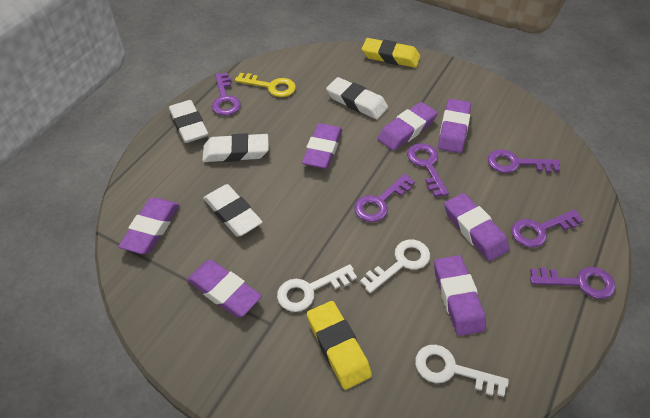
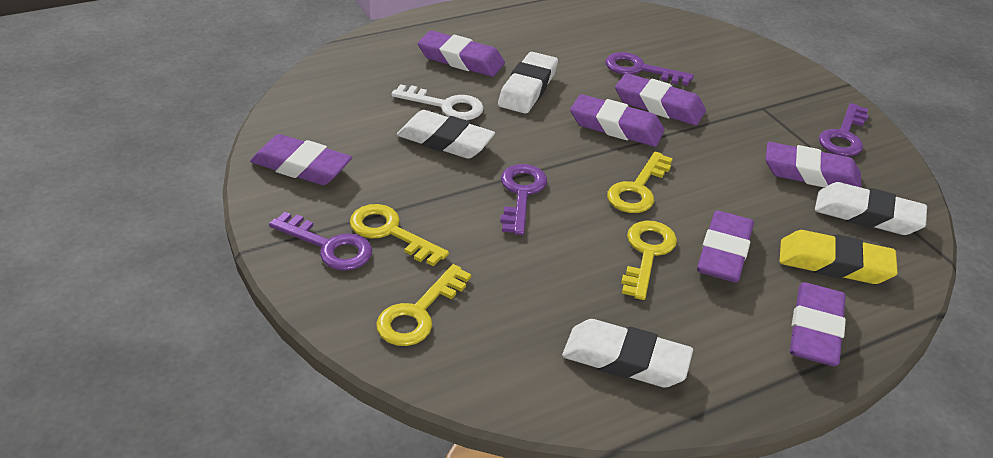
purple key: 6 -> 4
white key: 3 -> 1
yellow eraser: 2 -> 1
yellow key: 1 -> 4

